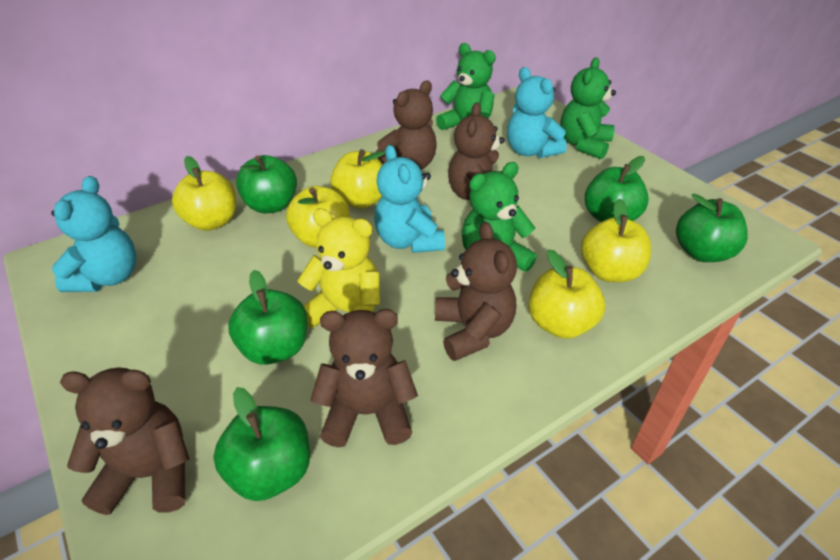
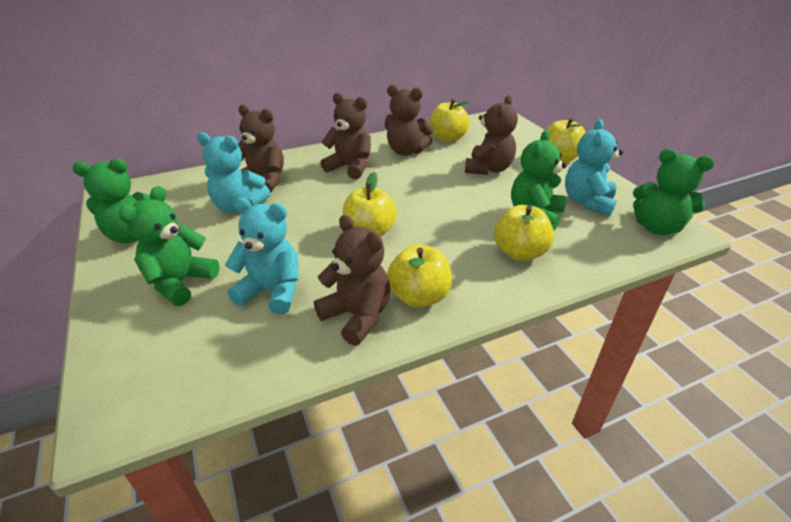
green apple: 5 -> 0
green teddy bear: 3 -> 4
yellow teddy bear: 1 -> 0

